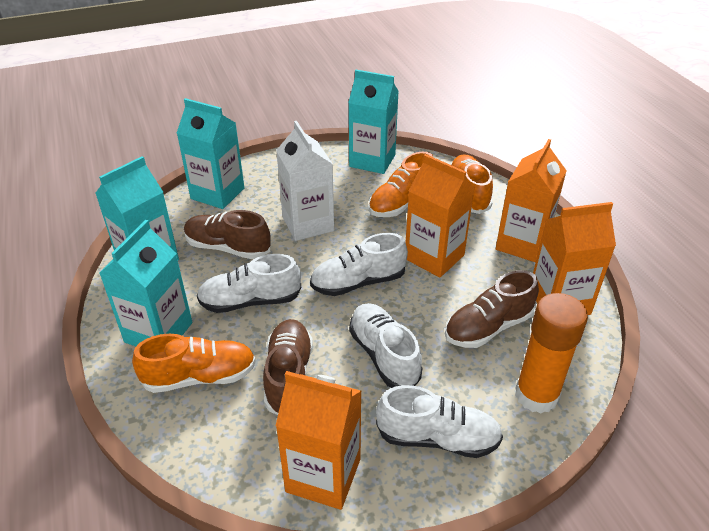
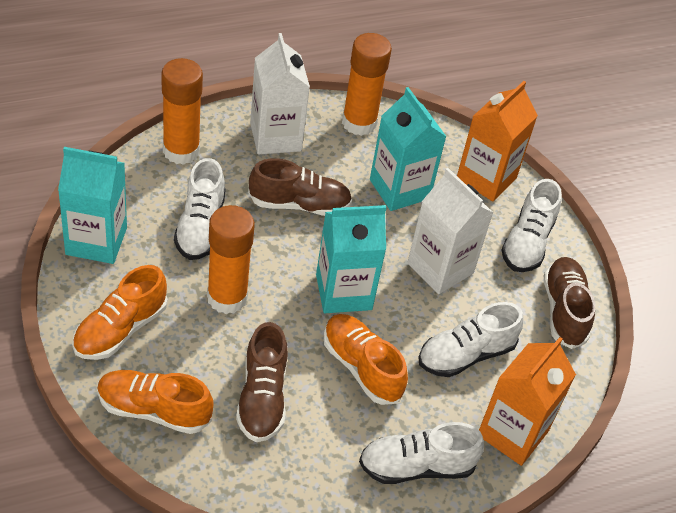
orange carton: 4 -> 2
orange glue stick: 1 -> 3
turquoise carton: 4 -> 3
white carton: 1 -> 2

